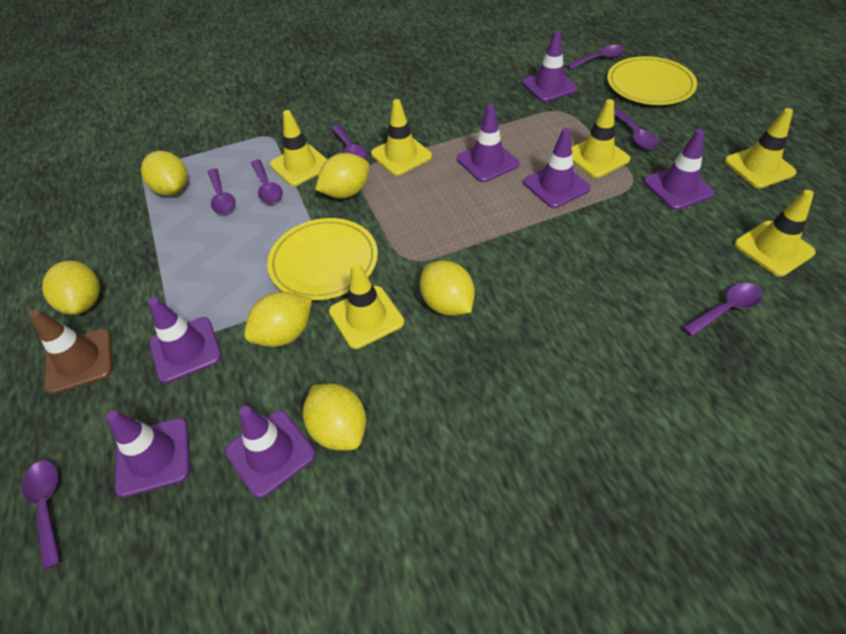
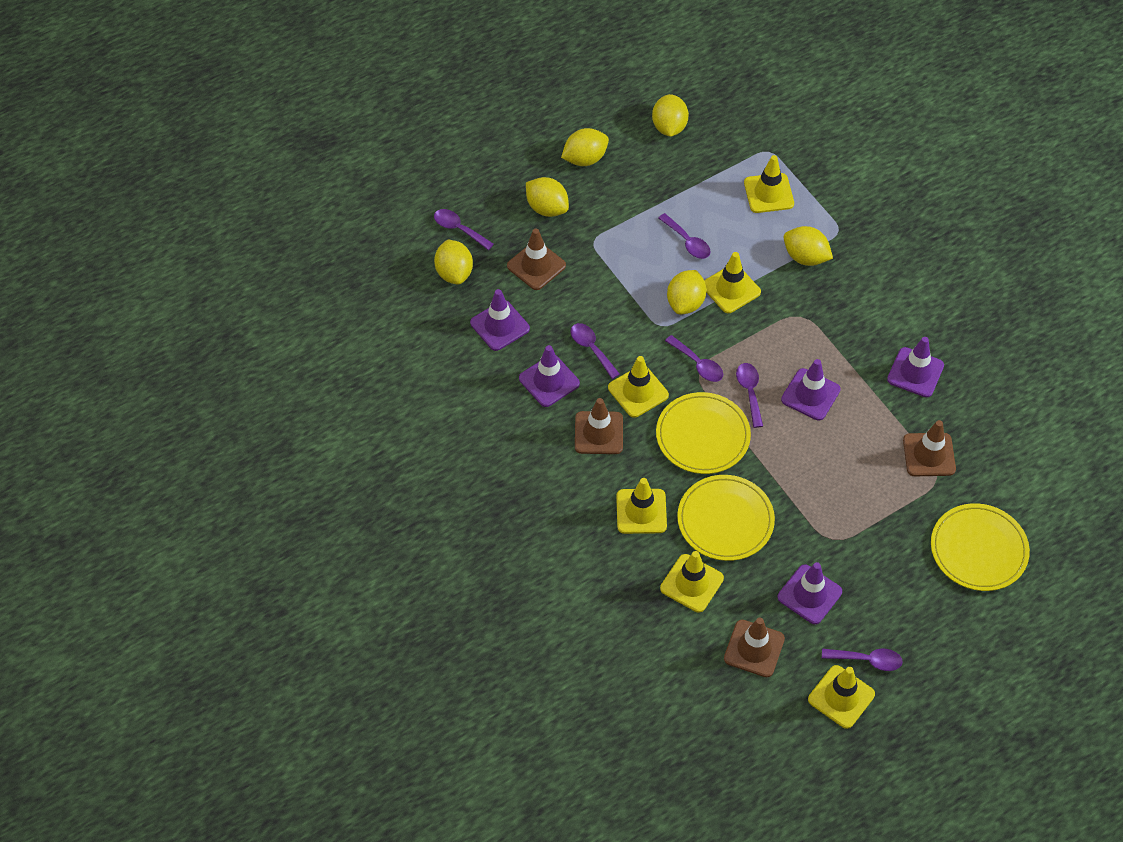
brown traffic cone: 1 -> 4
purple spoon: 7 -> 6
purple traffic cone: 7 -> 5
yellow plate: 2 -> 3

